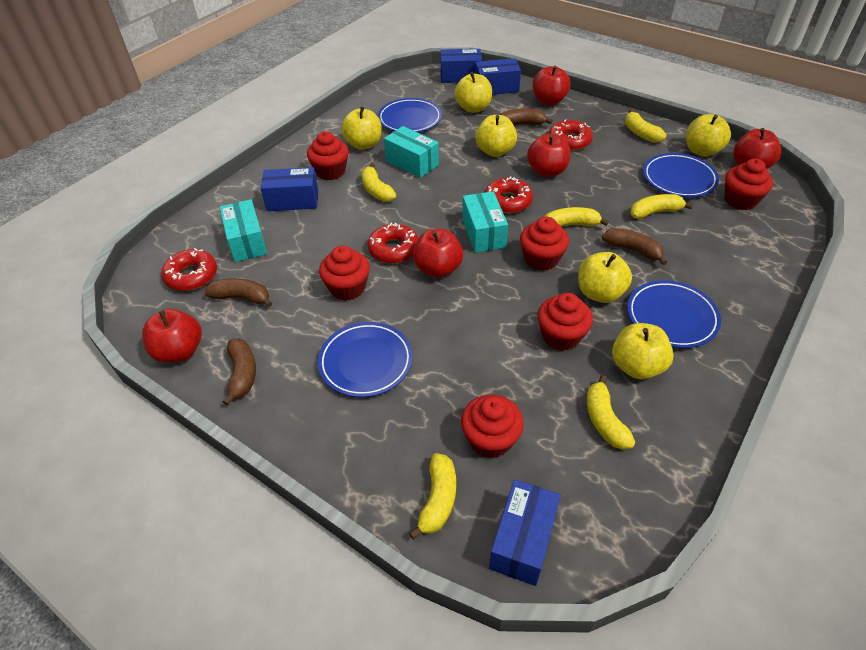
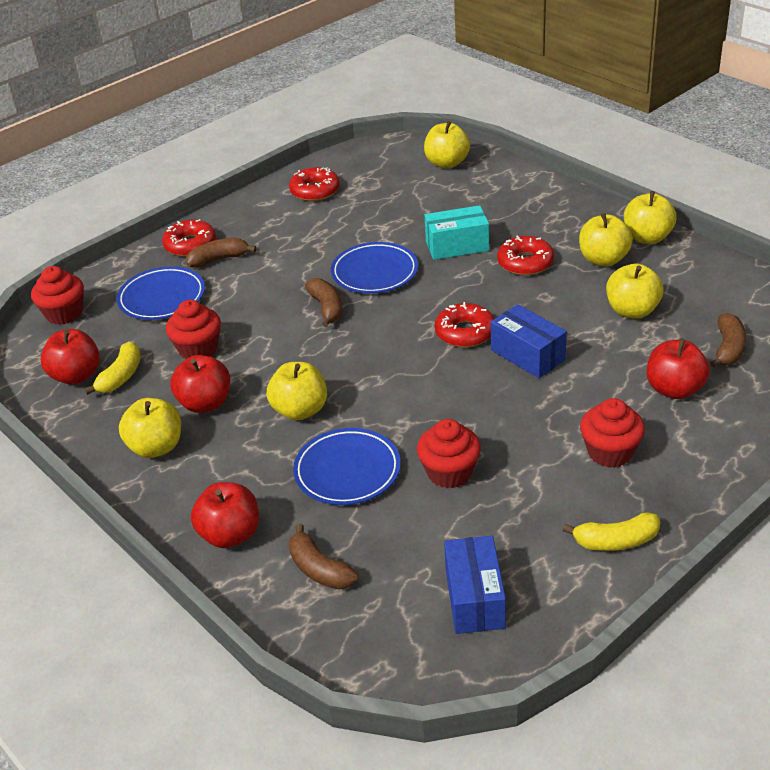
blue box: 4 -> 2
blue plate: 4 -> 3
red apple: 5 -> 4
red cupcake: 6 -> 4
turquoise box: 3 -> 1
yellow banana: 6 -> 2

